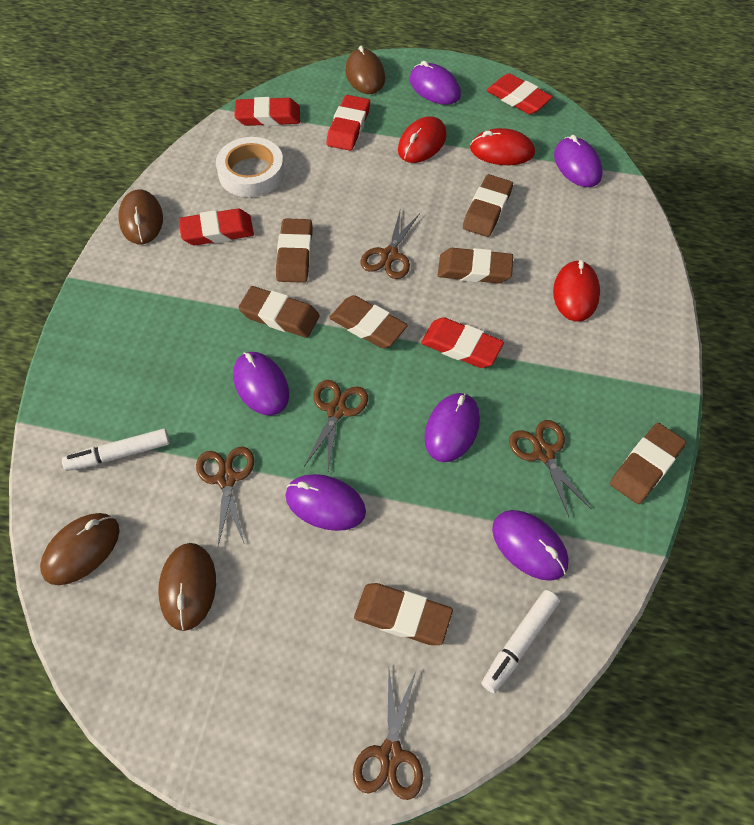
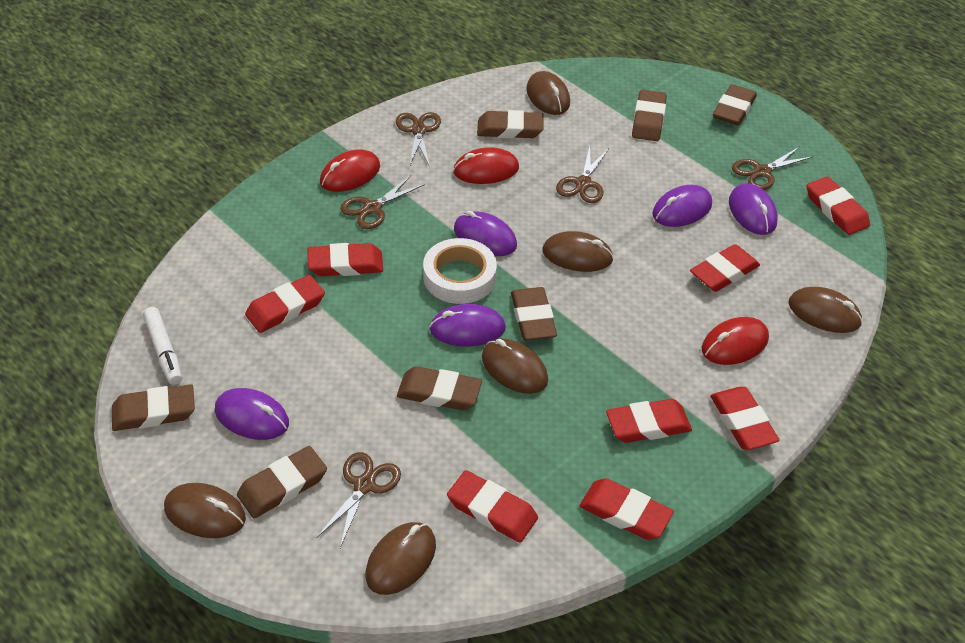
brown mouse: 4 -> 6
purple mouse: 6 -> 5
red eraser: 5 -> 8
white marker: 2 -> 1

